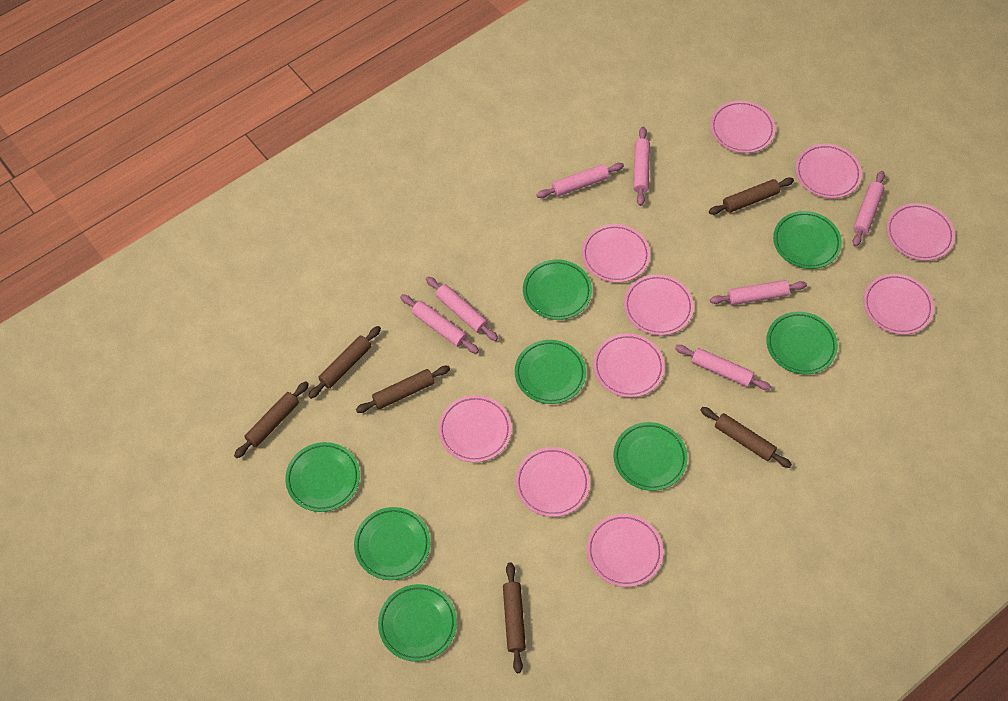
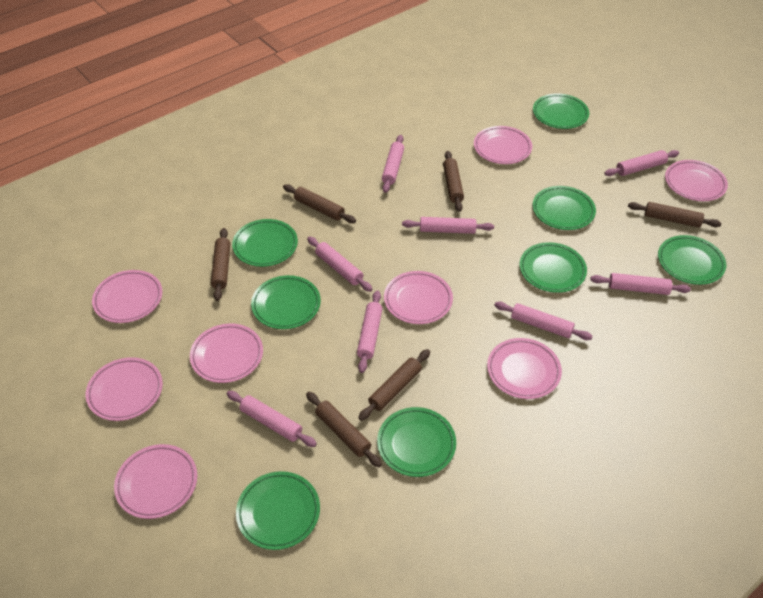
pink plate: 10 -> 8
pink rolling pin: 7 -> 8

